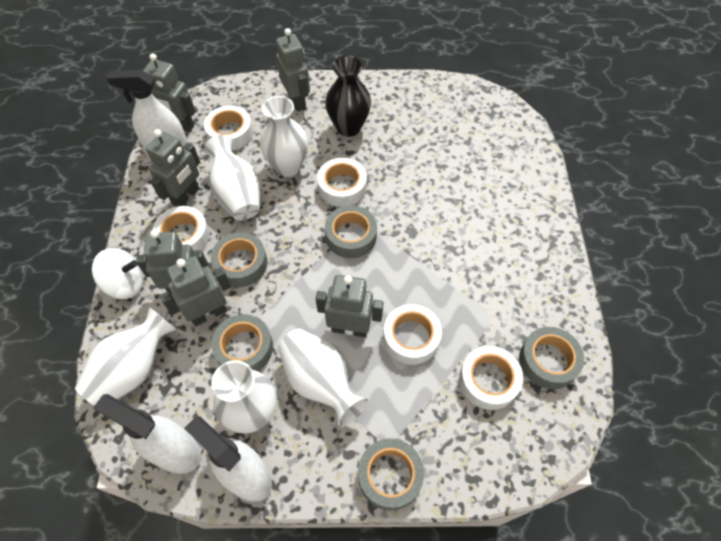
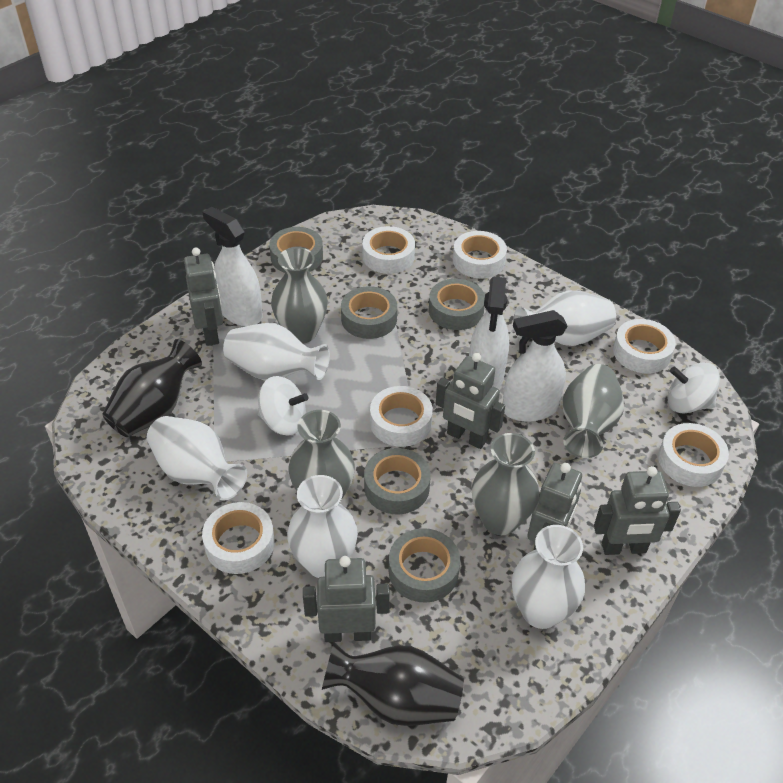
black vase: 1 -> 2
grey robot: 6 -> 5
grey vase: 0 -> 4
white spinning top: 1 -> 2
white tape: 5 -> 6

